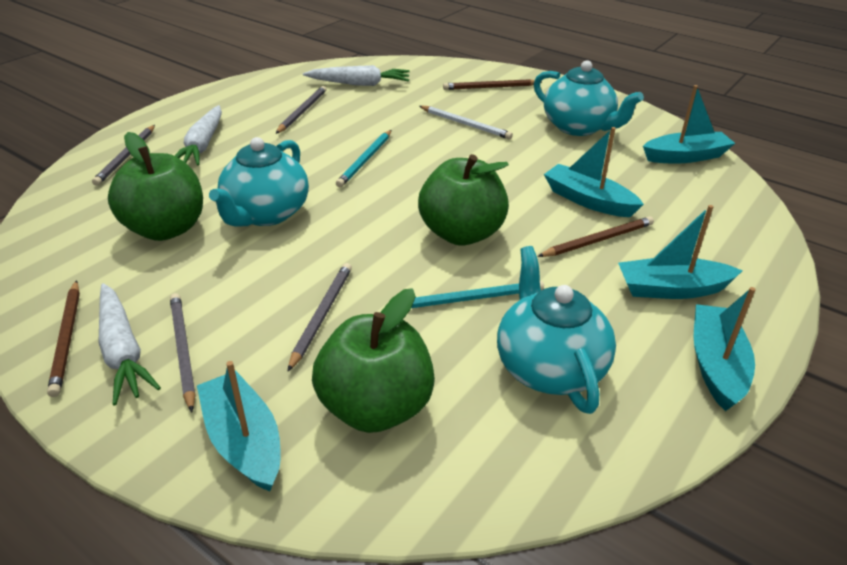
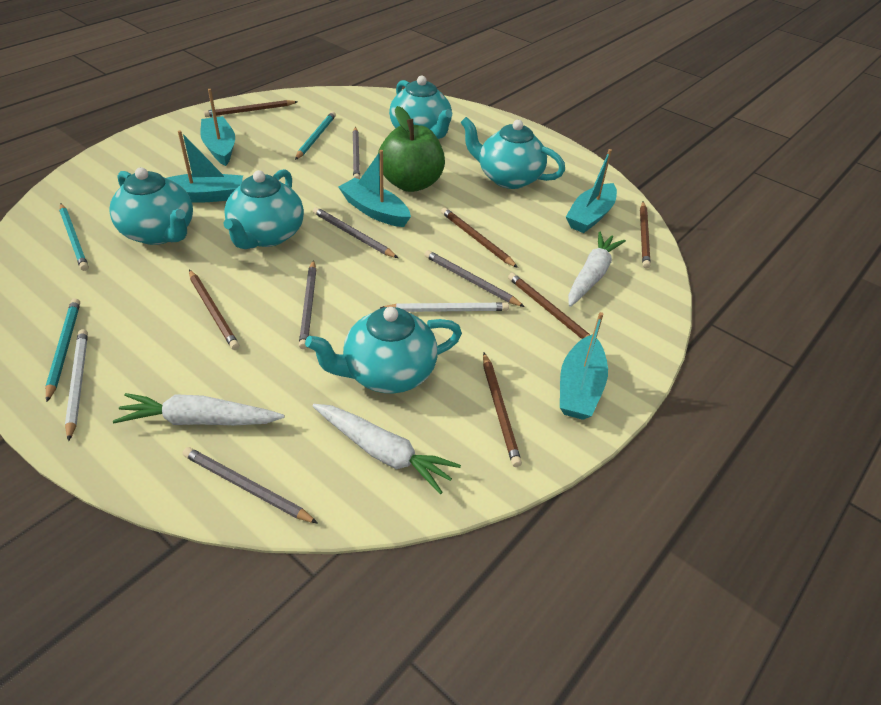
brown pencil: 3 -> 6
green apple: 3 -> 1
grey pencil: 4 -> 5
turquoise pencil: 2 -> 3
turquoise teapot: 3 -> 5
white pencil: 1 -> 2

